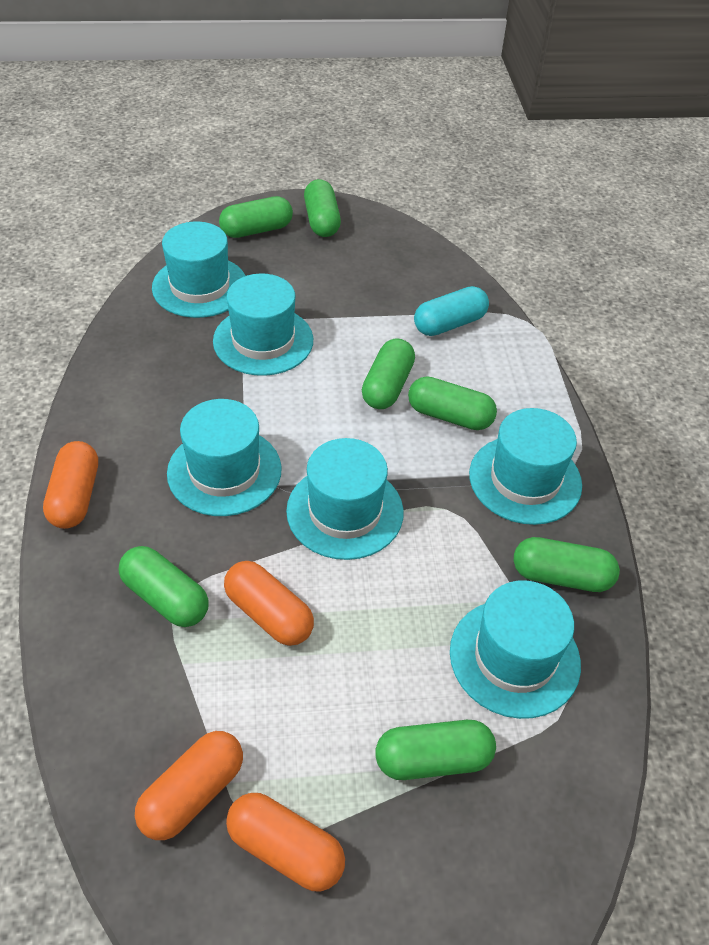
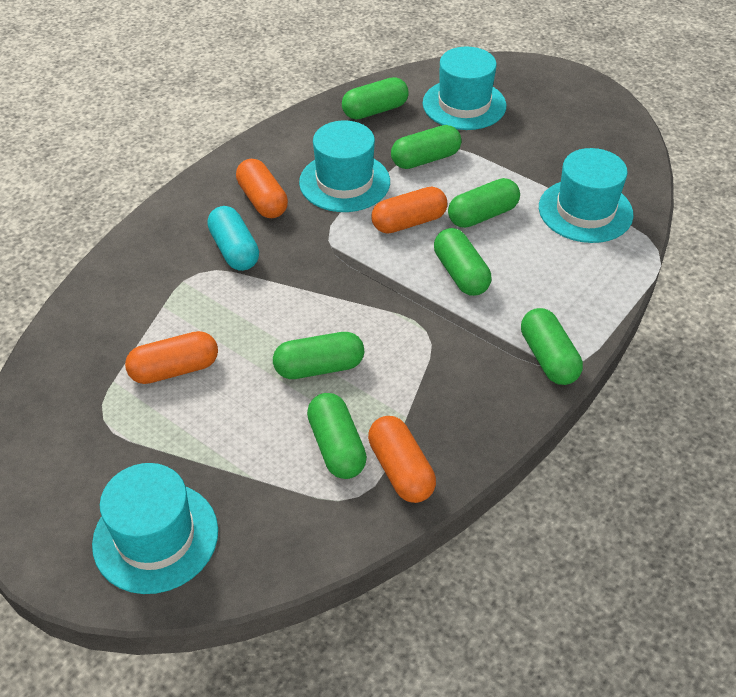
turquoise hat: 6 -> 4

